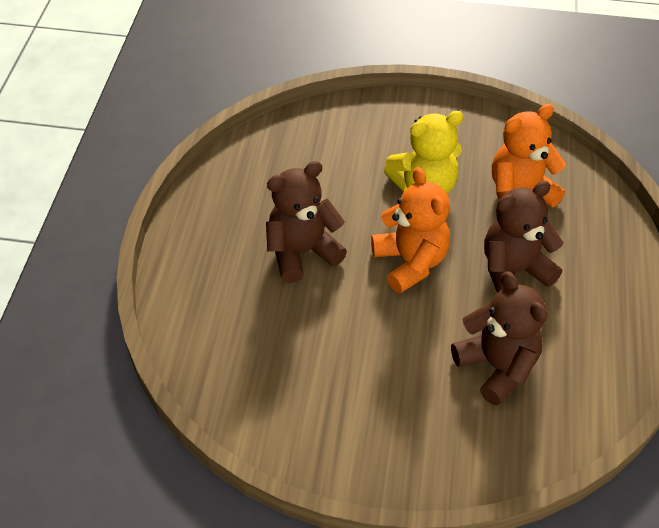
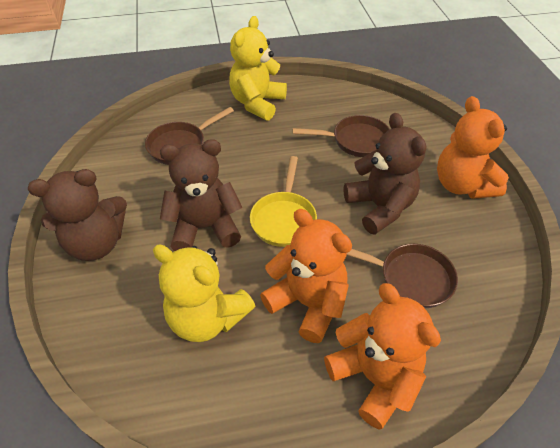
brown pan: 0 -> 3
orange teddy bear: 2 -> 3
yellow pan: 0 -> 1
yellow teddy bear: 1 -> 2

